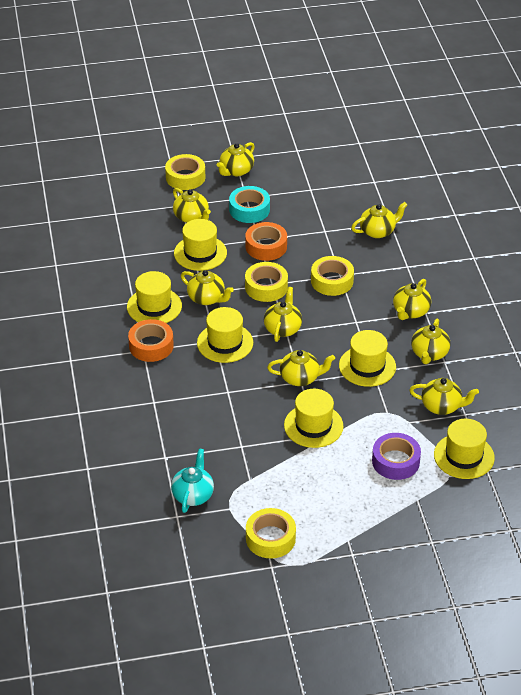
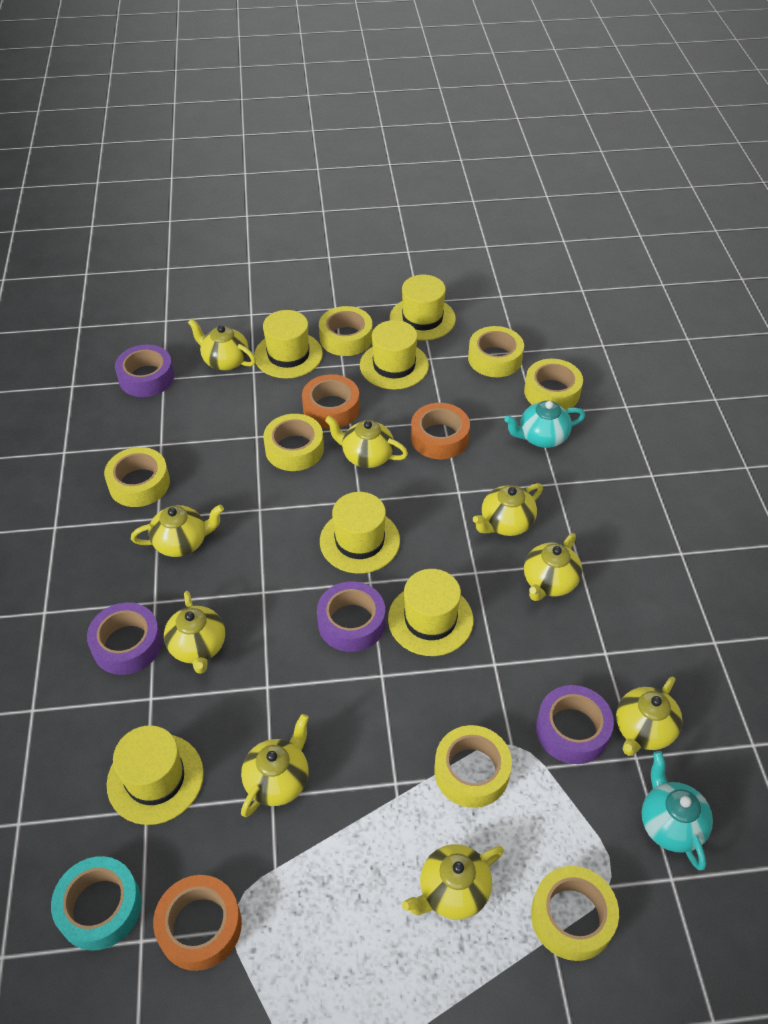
orange tape: 2 -> 3
purple tape: 1 -> 4
turquoise teapot: 1 -> 2
yellow tape: 4 -> 7

